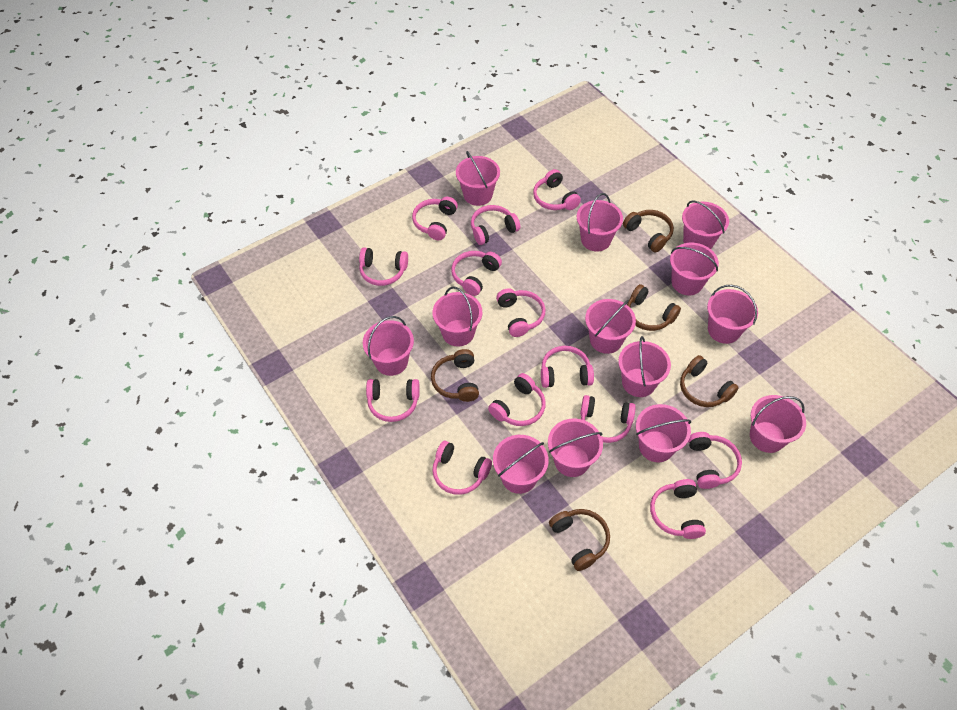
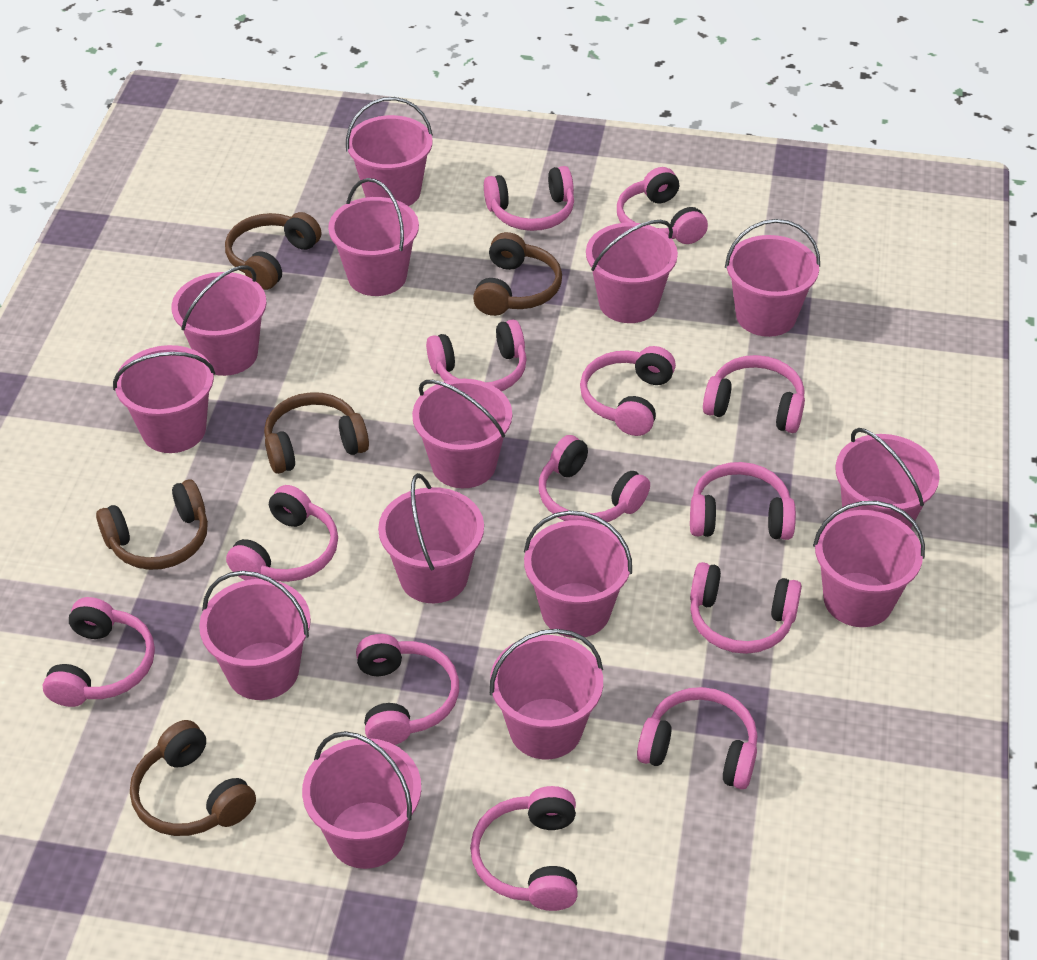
pink bucket: 13 -> 14

